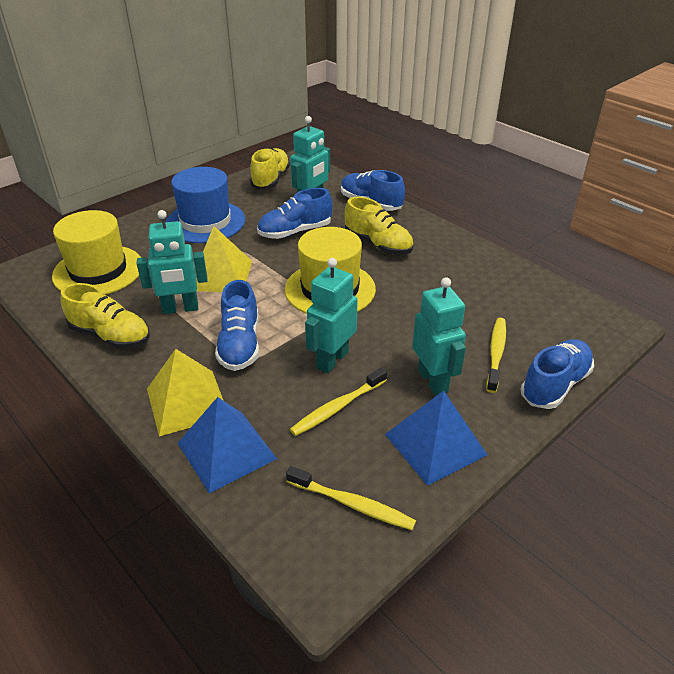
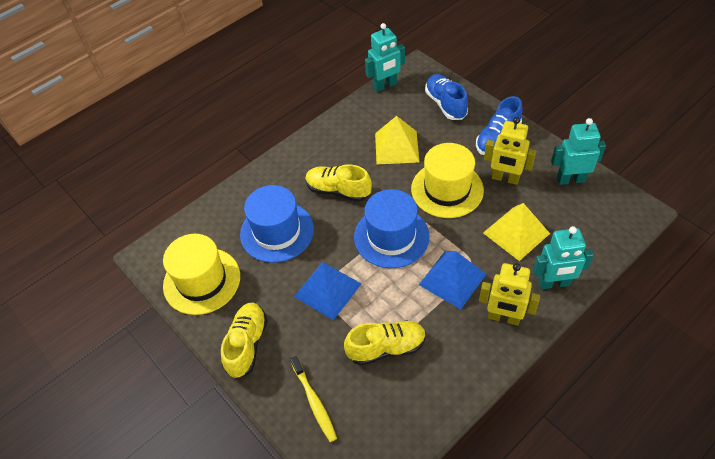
blue hat: 1 -> 2
blue shoe: 4 -> 2
turquoise robot: 4 -> 3
yellow robot: 0 -> 2
yellow toothbrush: 3 -> 1

